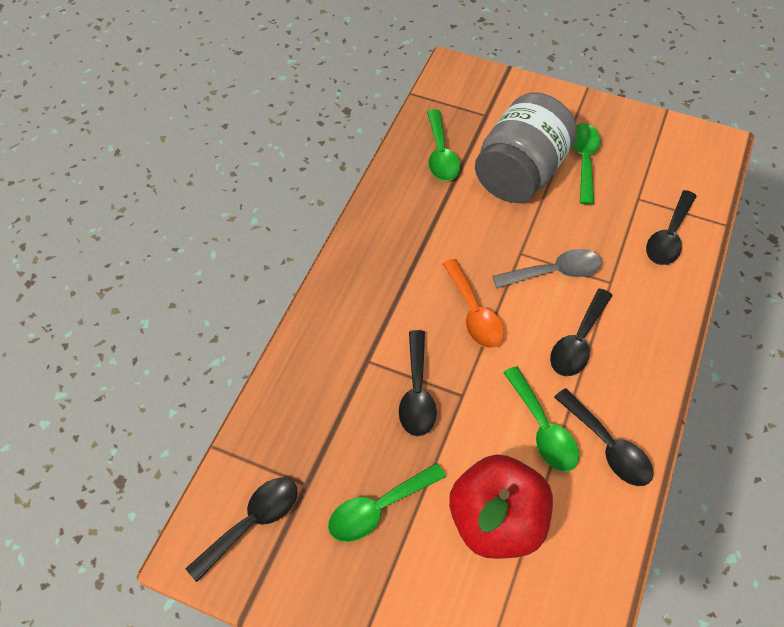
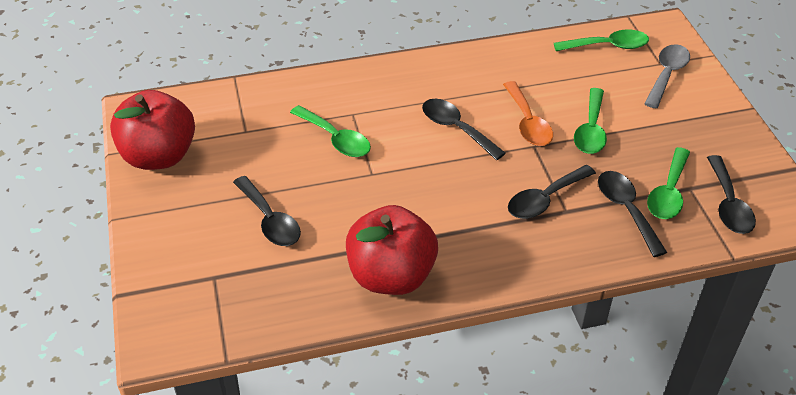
grey jar: 1 -> 0
red apple: 1 -> 2

